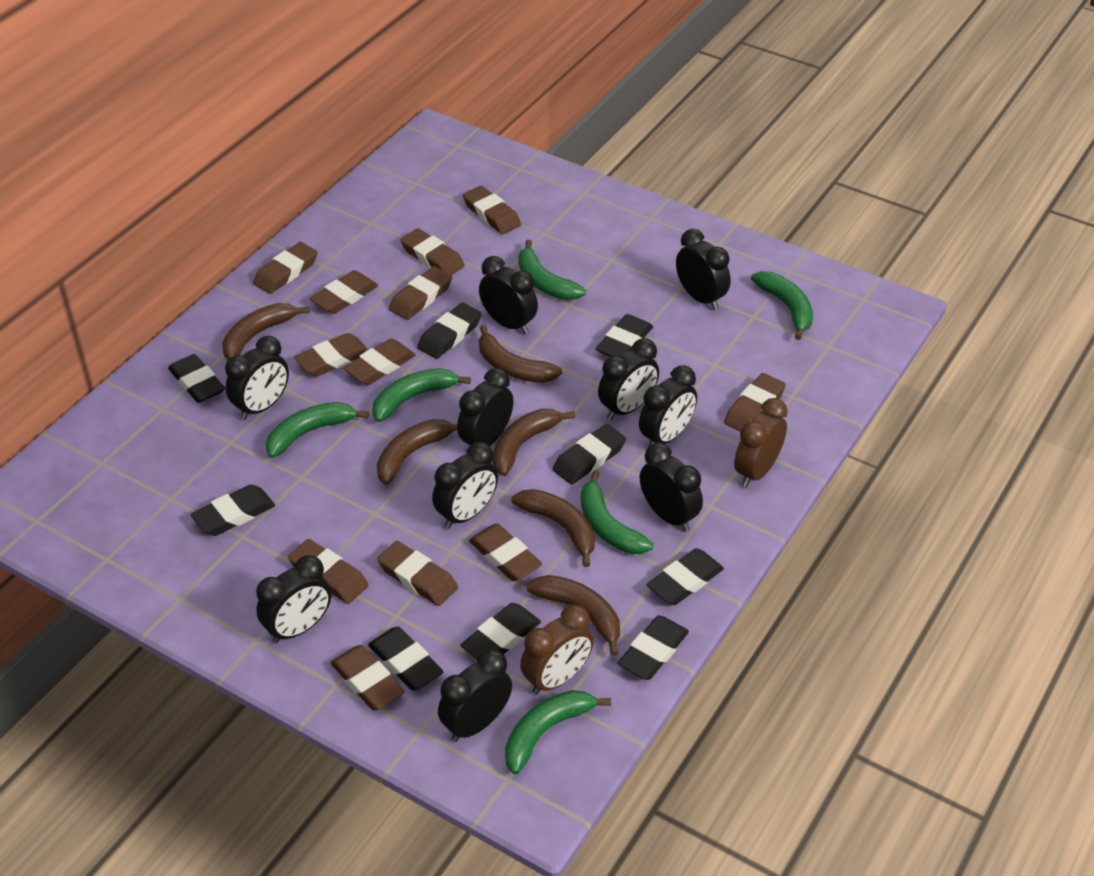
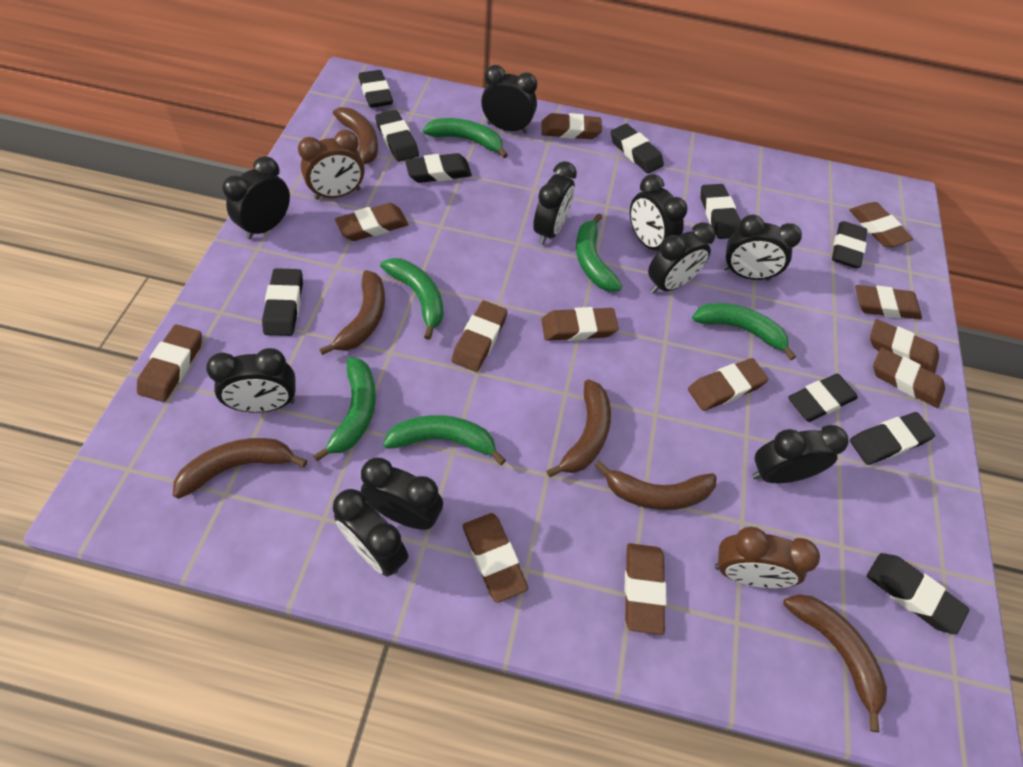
black eraser: 9 -> 10

